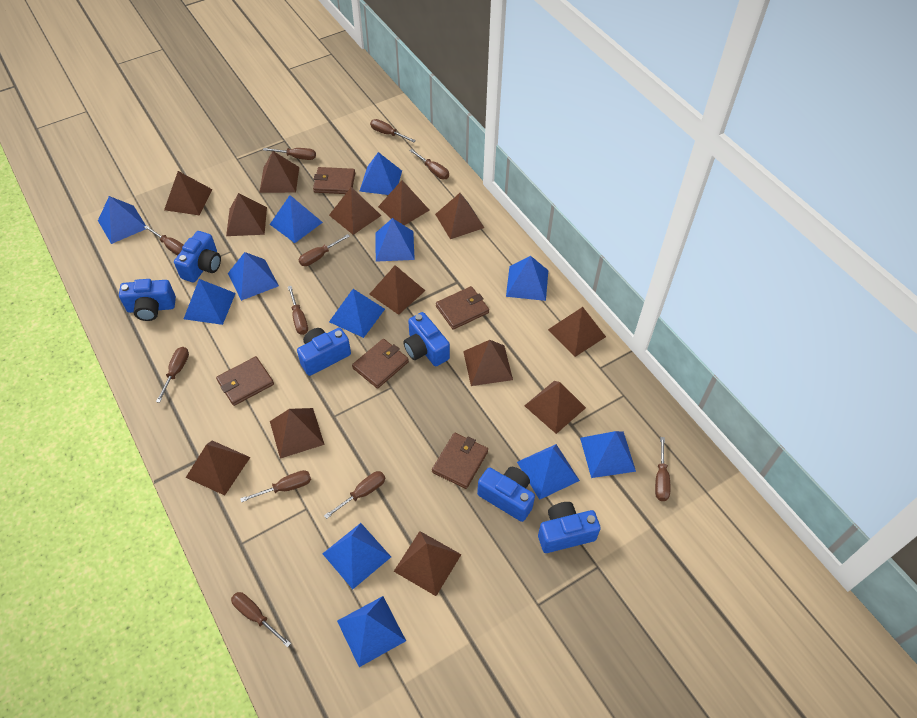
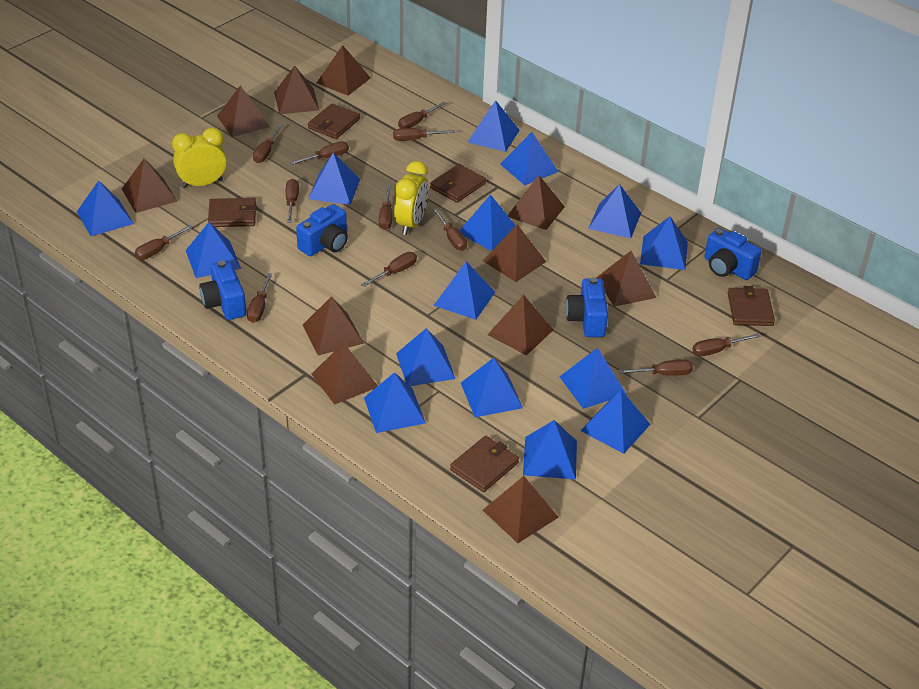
blue camera: 6 -> 4
blue pyramid: 12 -> 15
brown pyramid: 13 -> 11
brown screwdriver: 11 -> 12
yellow clock: 0 -> 2

